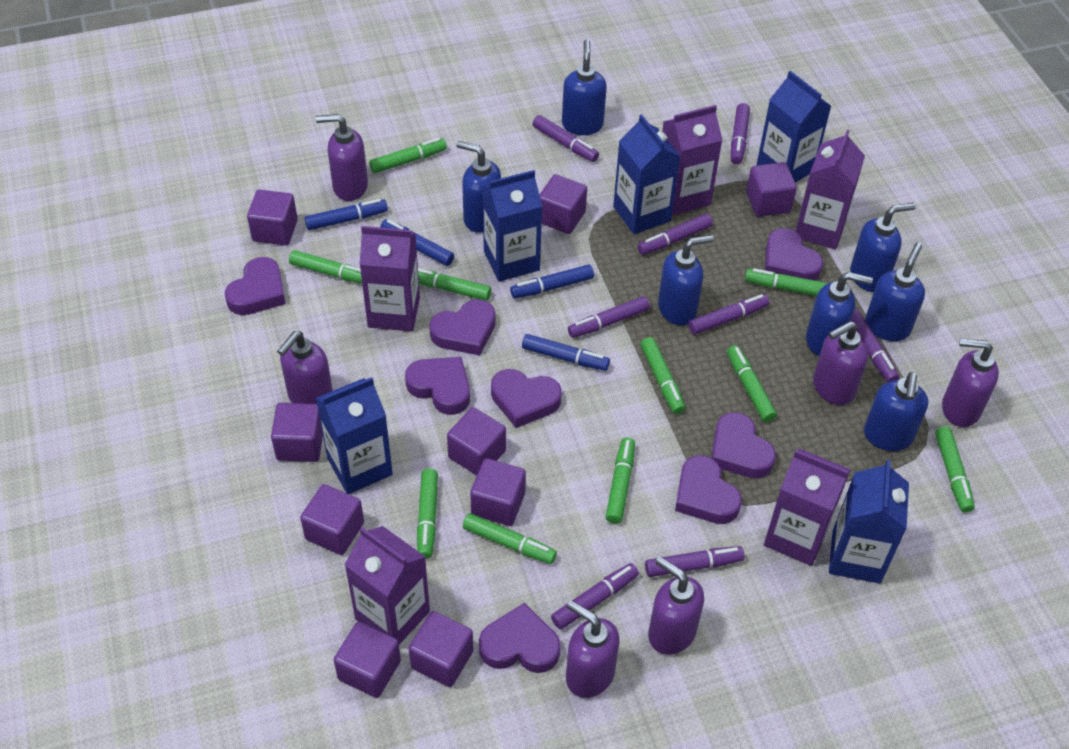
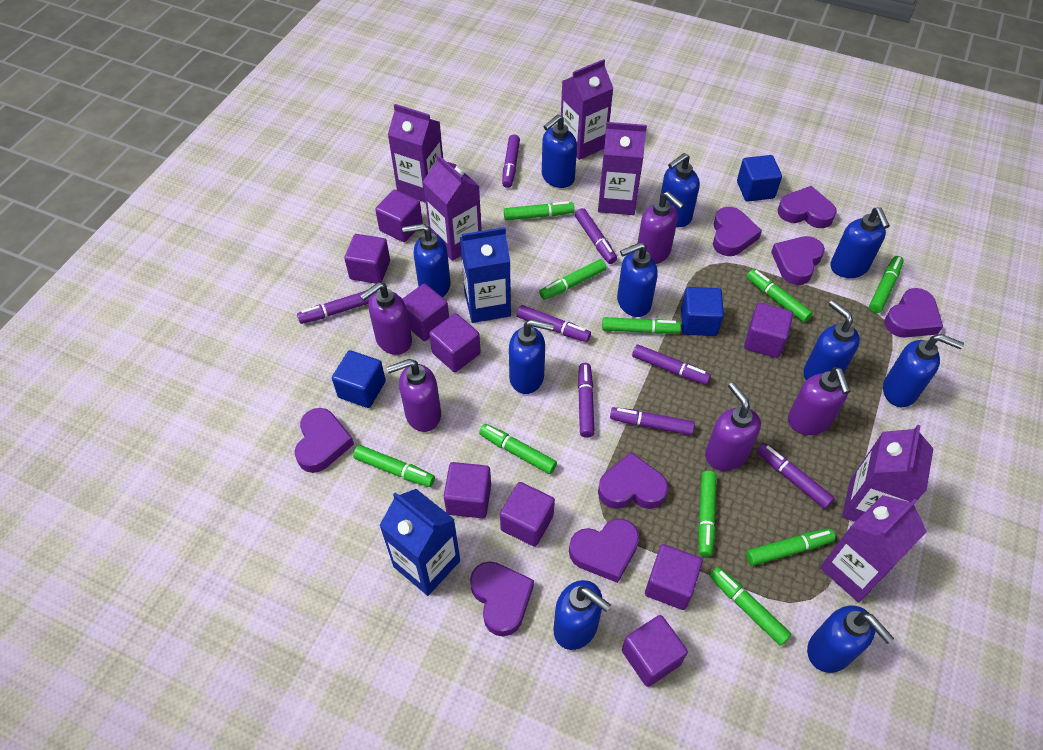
blue carton: 5 -> 2
blue cube: 0 -> 3
blue marker: 4 -> 0
blue soap dispenser: 7 -> 10
purple carton: 5 -> 6
purple soap dispenser: 6 -> 5

